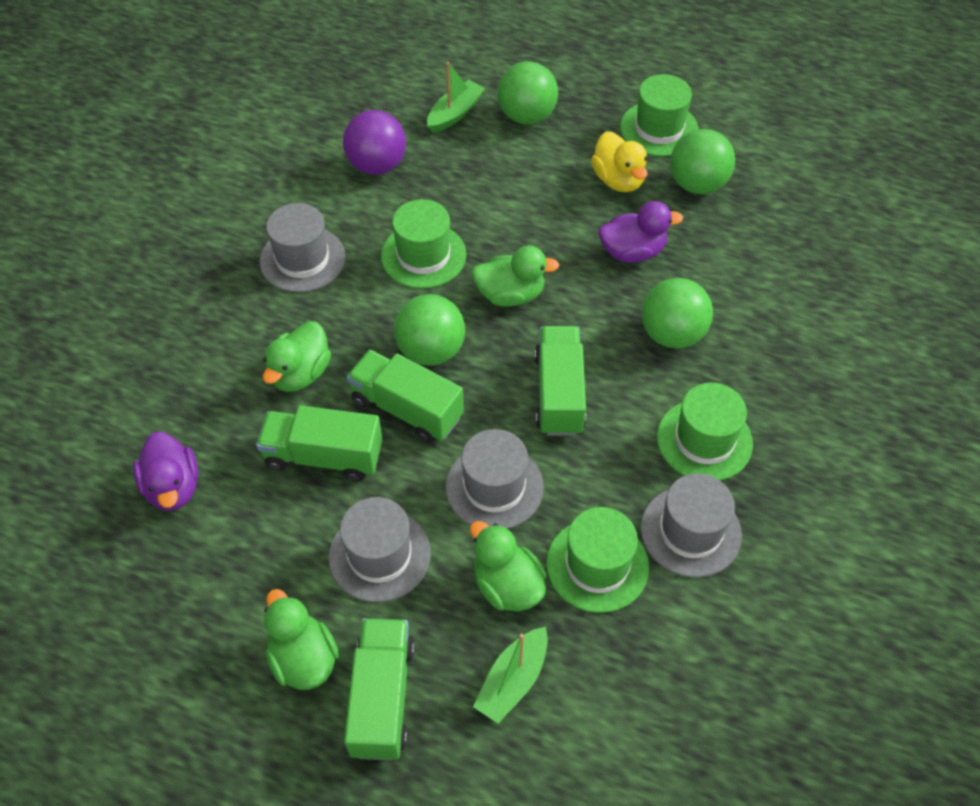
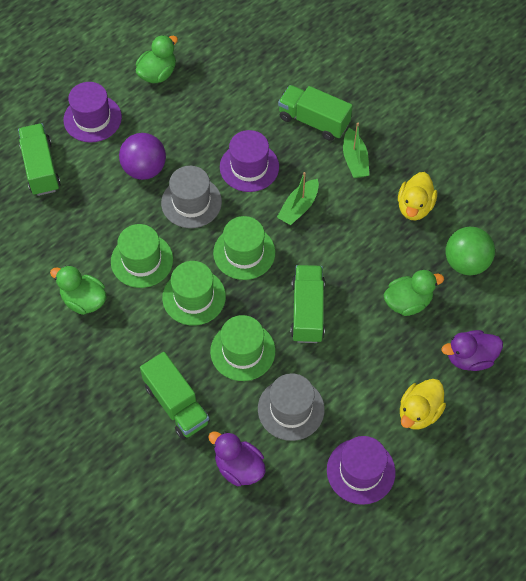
green ball: 4 -> 1
green duck: 4 -> 3
grey hat: 4 -> 2
purple hat: 0 -> 3
yellow duck: 1 -> 2

